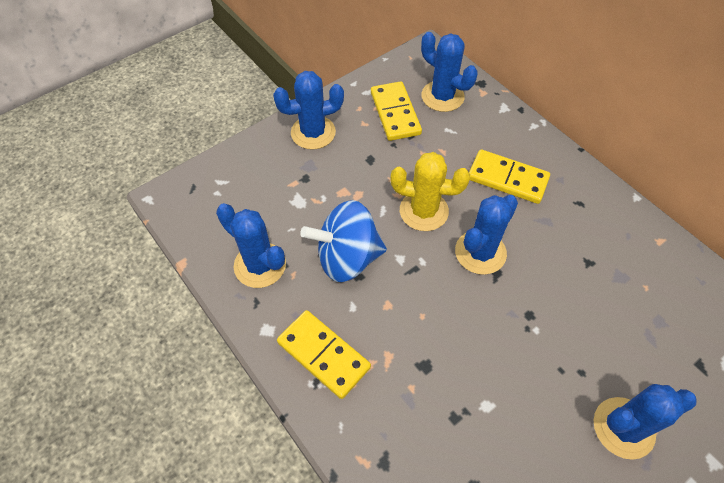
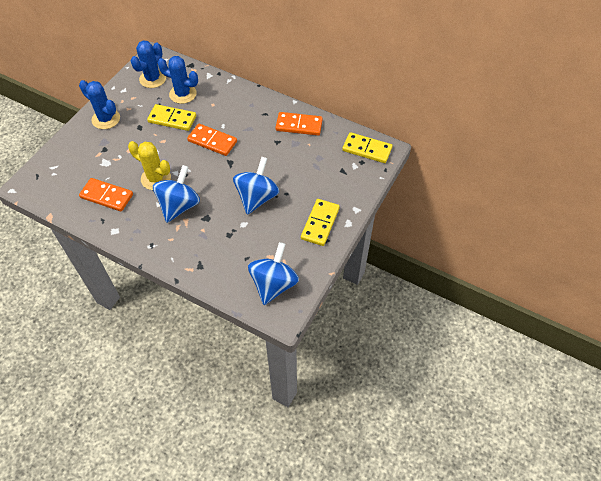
blue cactus: 5 -> 3
blue spinning top: 1 -> 3
orange domino: 0 -> 3

